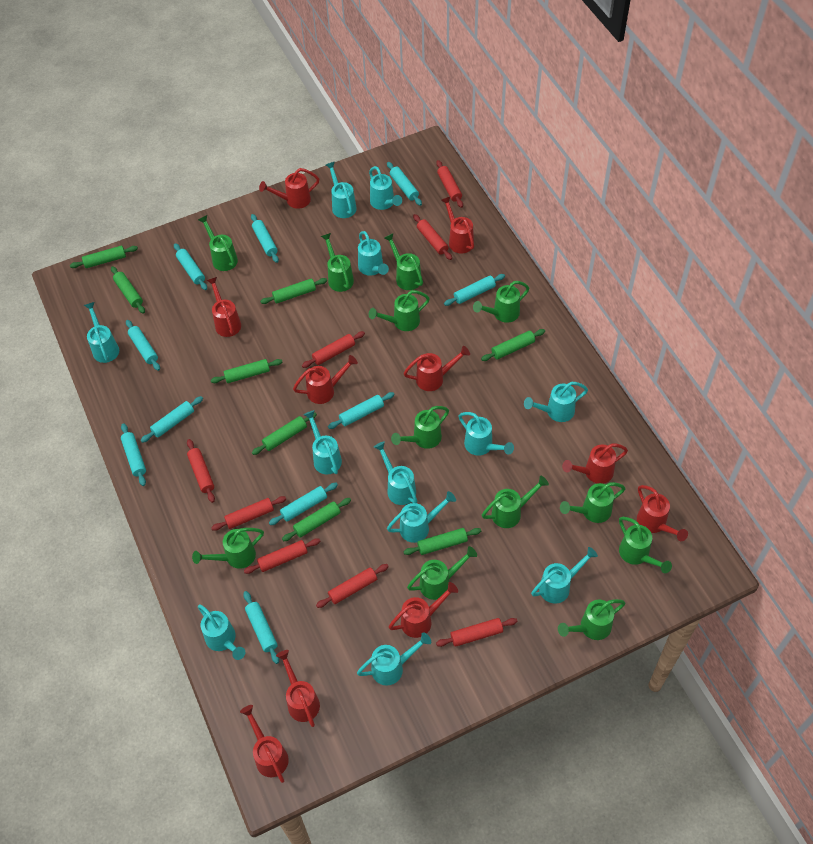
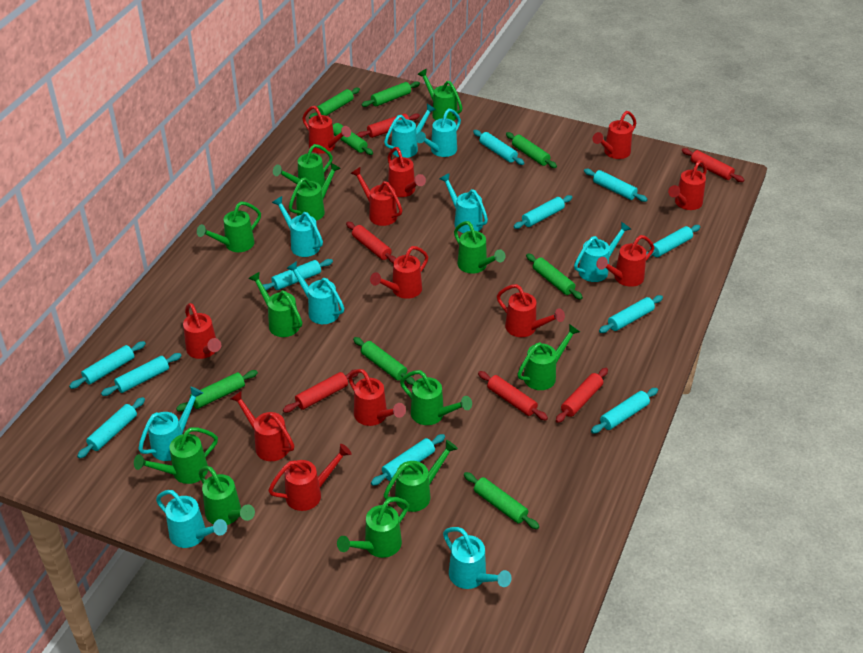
red rolling pin: 8 -> 6
red watering can: 10 -> 12
turquoise rolling pin: 10 -> 11
turquoise watering can: 12 -> 9

